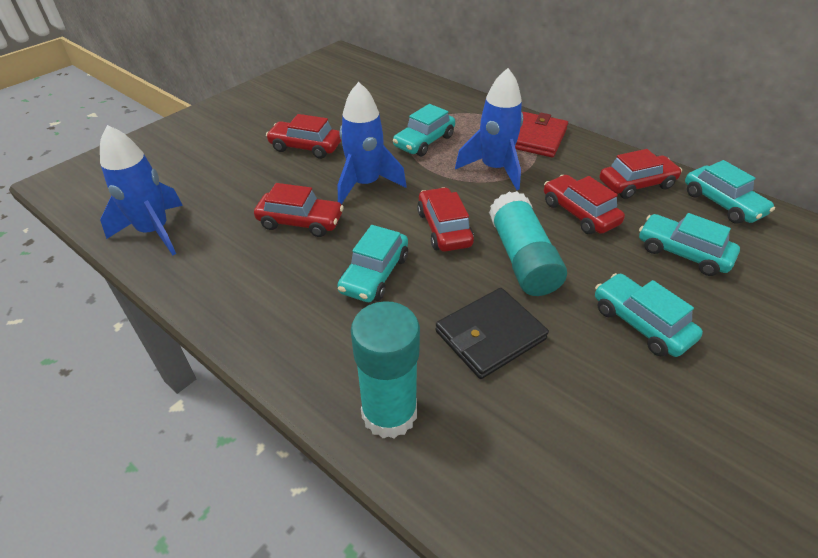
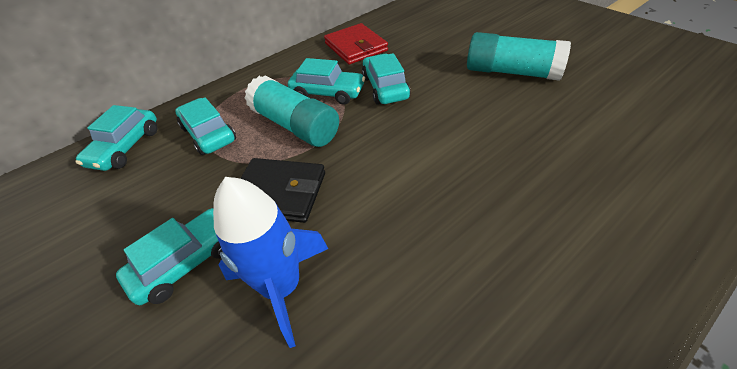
blue rocket: 3 -> 1
red car: 5 -> 0

